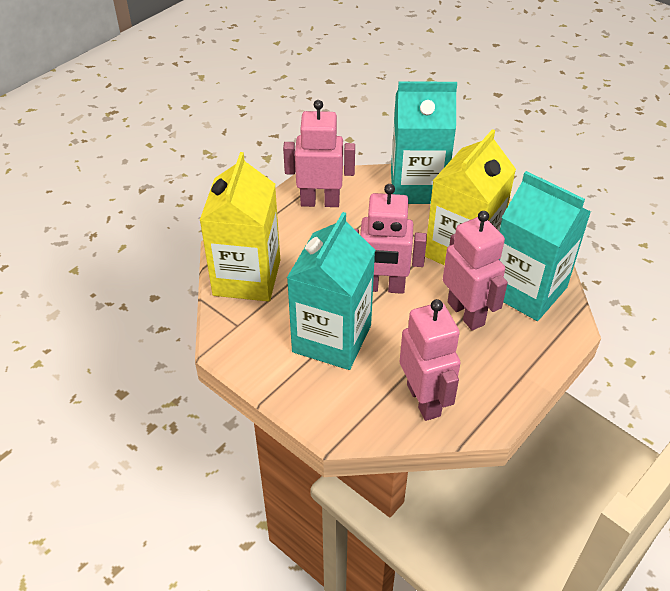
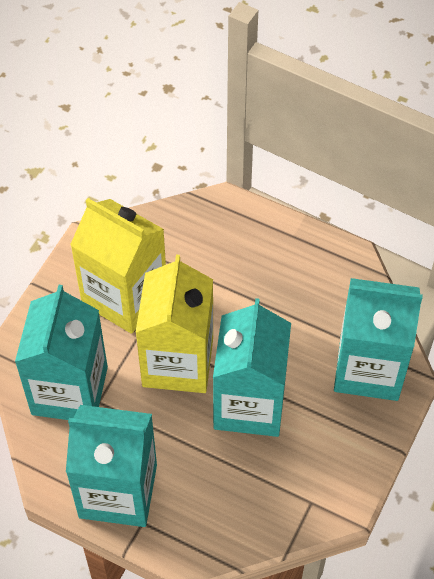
pink robot: 4 -> 0
turquoise carton: 3 -> 4

